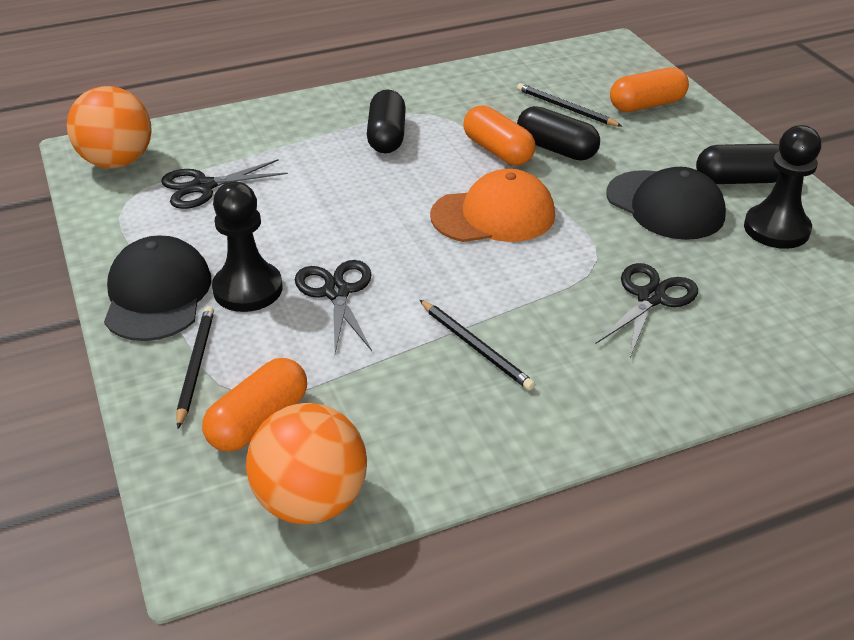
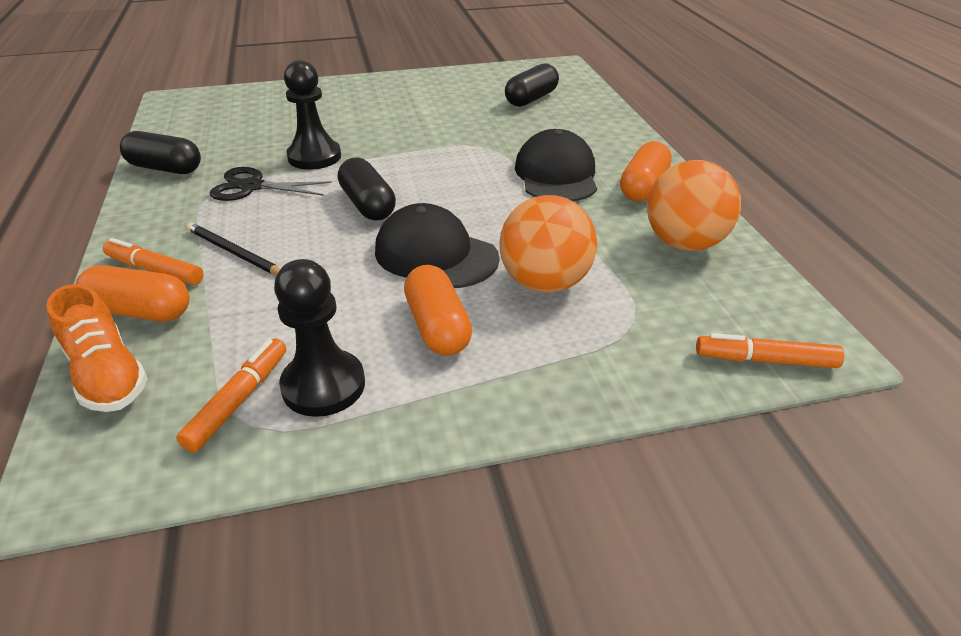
black pencil: 3 -> 1
black scissors: 3 -> 1
orange cap: 1 -> 0
orange marker: 0 -> 3
orange shoe: 0 -> 1

